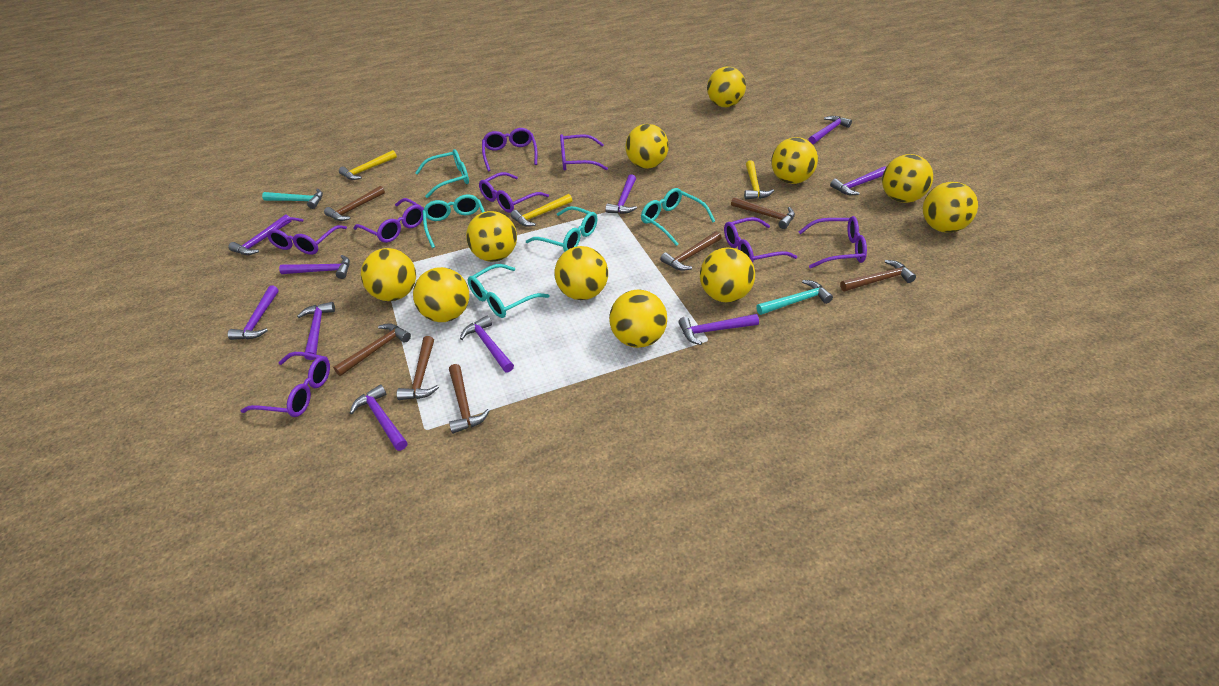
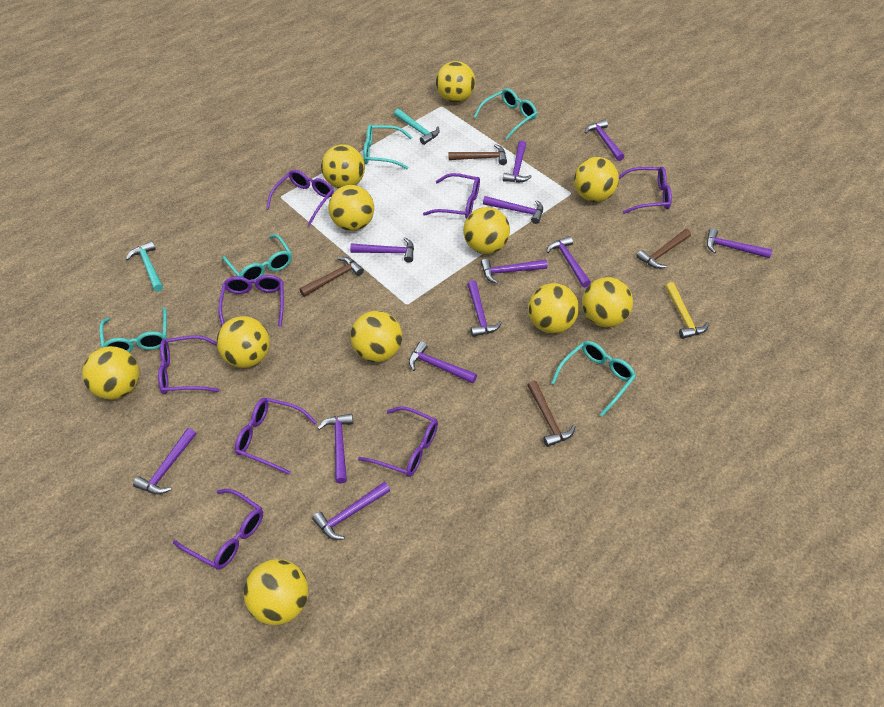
brown hammer: 7 -> 4
purple hammer: 10 -> 12
yellow hammer: 3 -> 1

